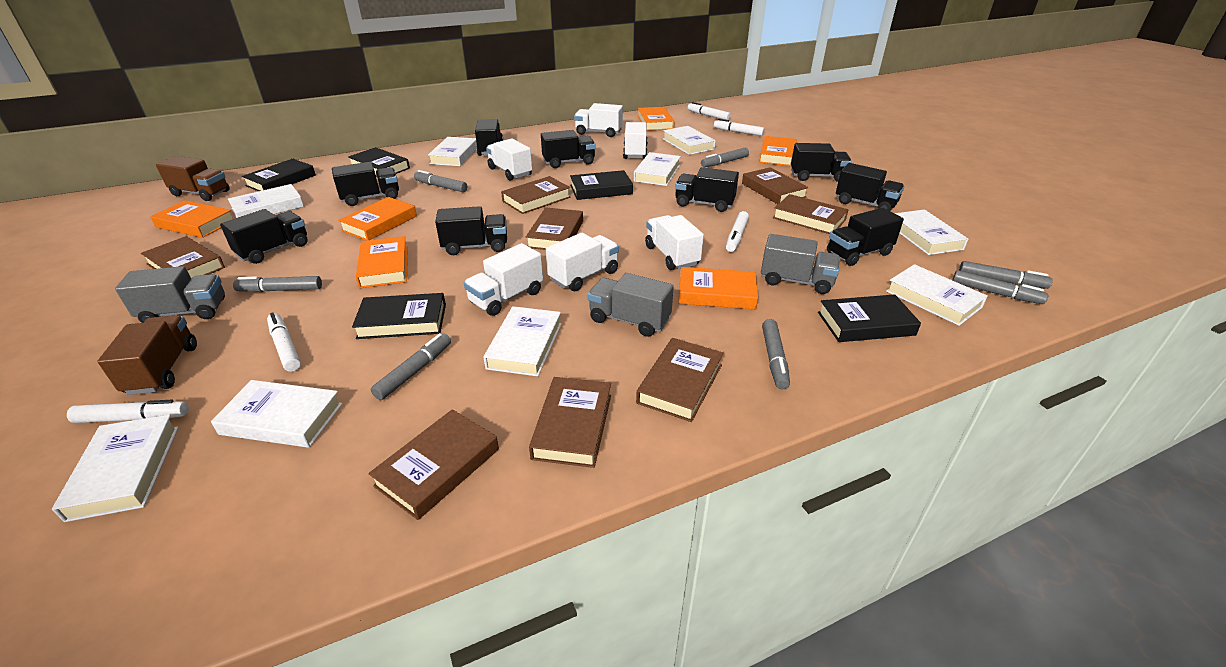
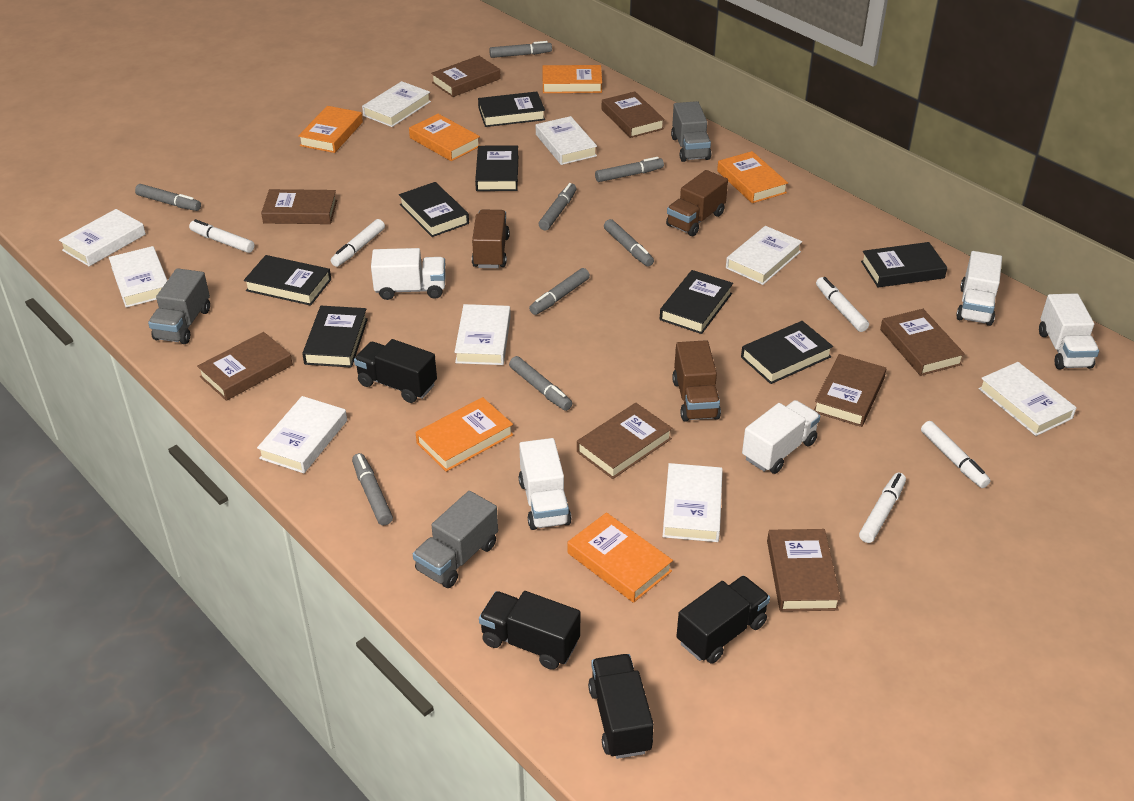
black book: 5 -> 8
black truck: 9 -> 4
brown truck: 2 -> 3
grey marker: 7 -> 8
white truck: 6 -> 5

